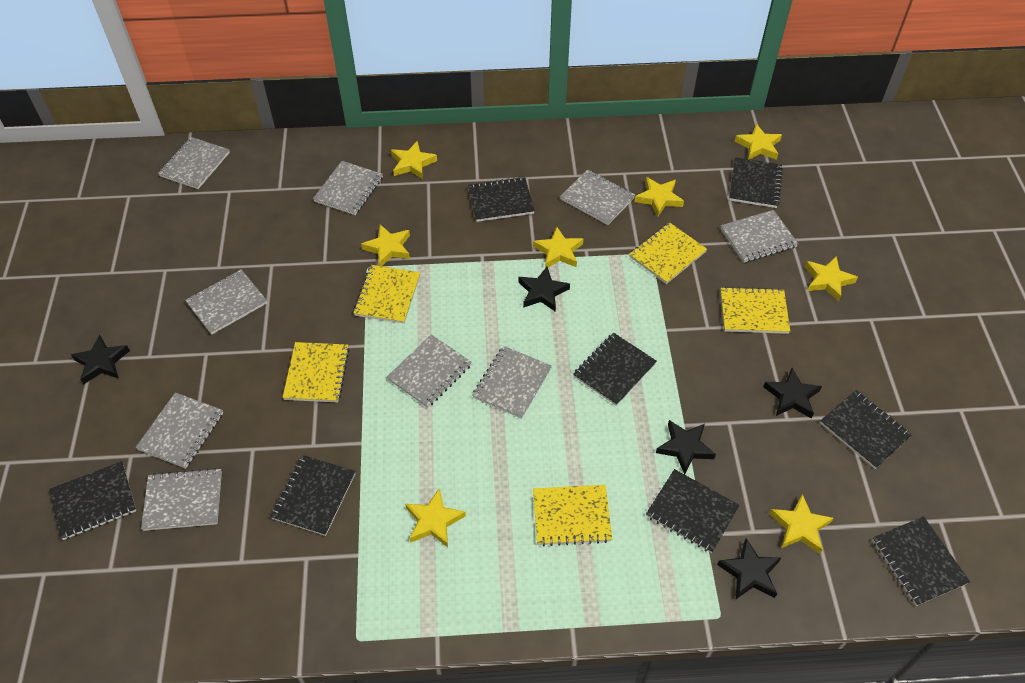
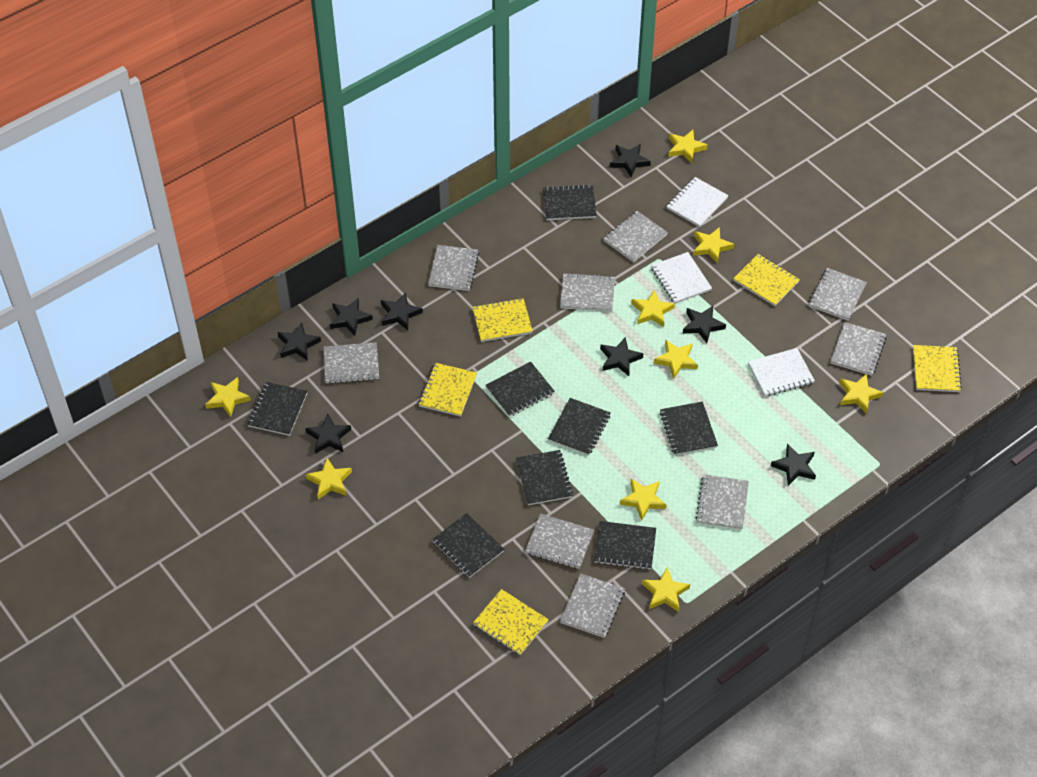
black star: 5 -> 8
white notebook: 0 -> 3
yellow star: 8 -> 9

